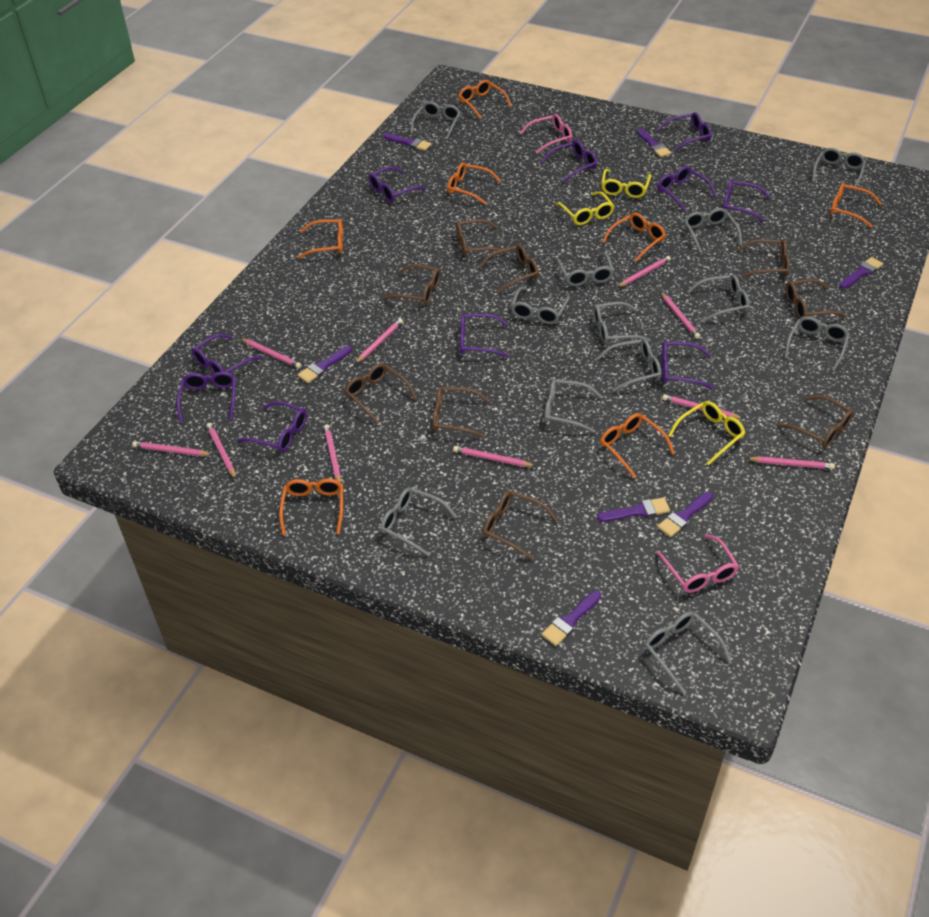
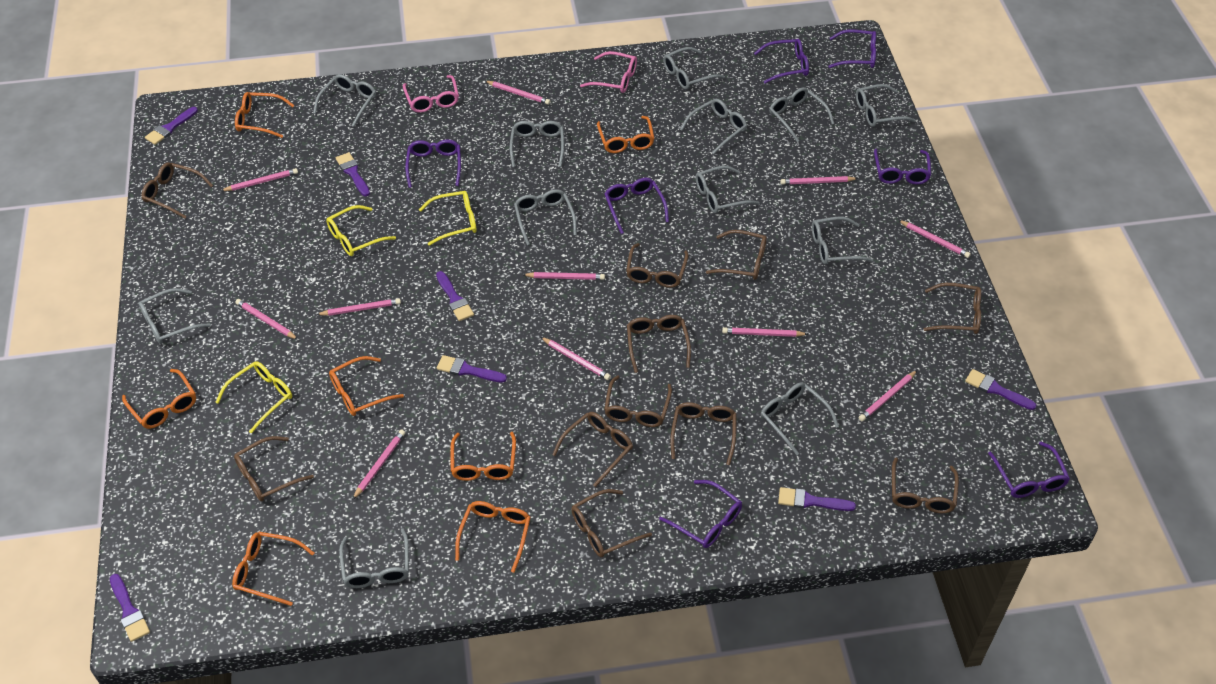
brown glasses: 9 -> 11
pink pencil: 10 -> 11
purple glasses: 10 -> 7

